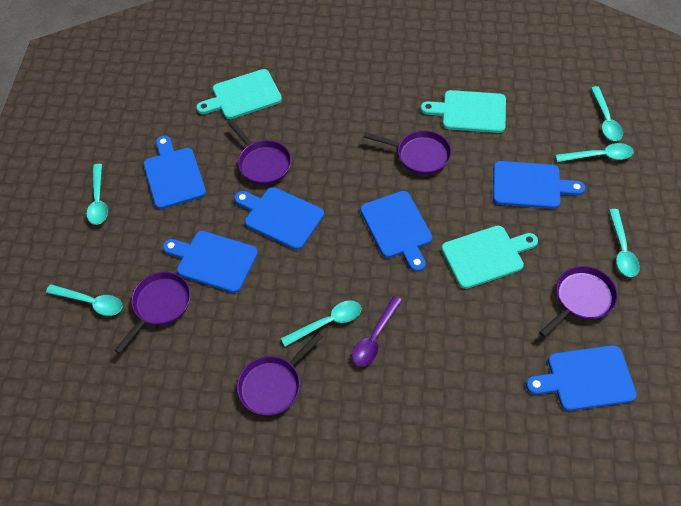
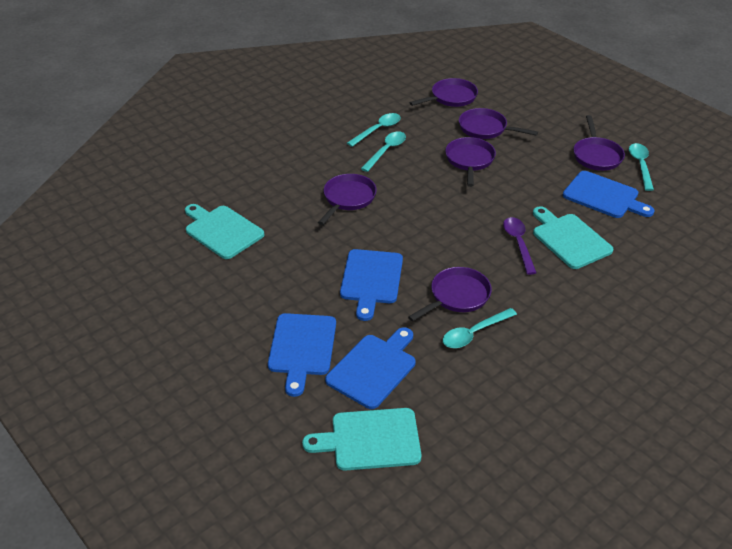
blue cutting board: 6 -> 4
purple pan: 5 -> 6
turquoise spoon: 6 -> 4

